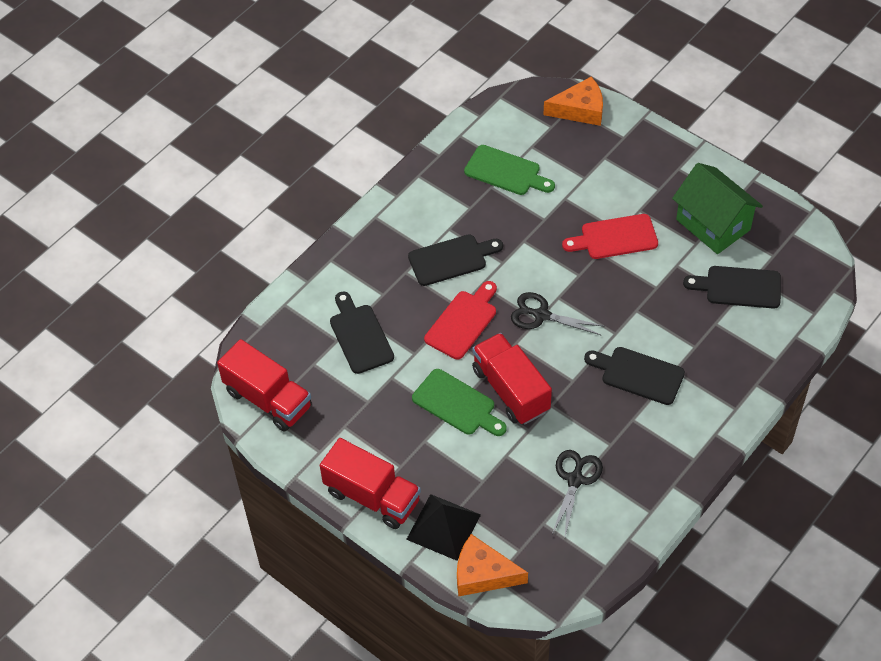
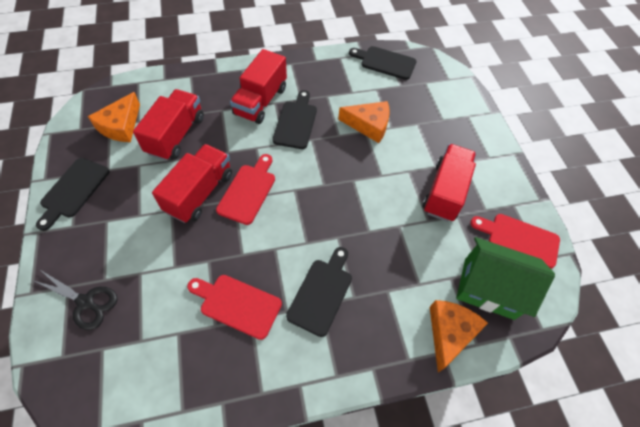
black pyramid: 1 -> 0
black scissors: 2 -> 1
green cutting board: 2 -> 0
orange cheese: 2 -> 3
red cutting board: 2 -> 3
red truck: 3 -> 4

